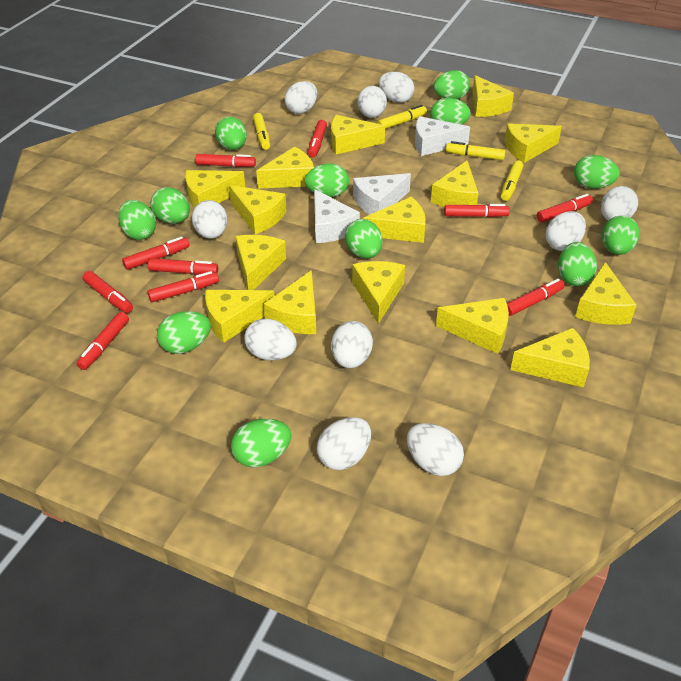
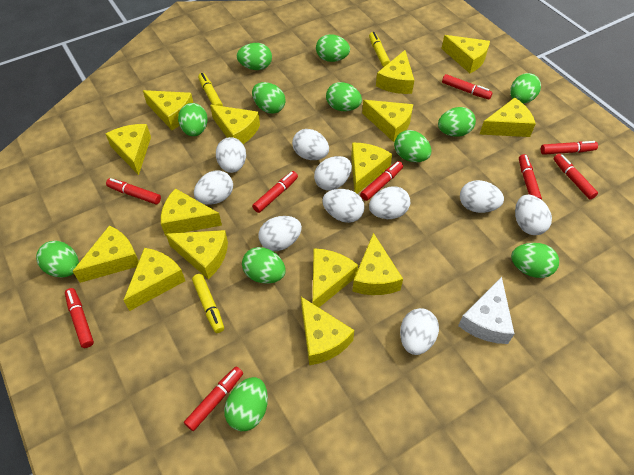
red marker: 10 -> 9
white cheese: 3 -> 1
yellow marker: 4 -> 3

